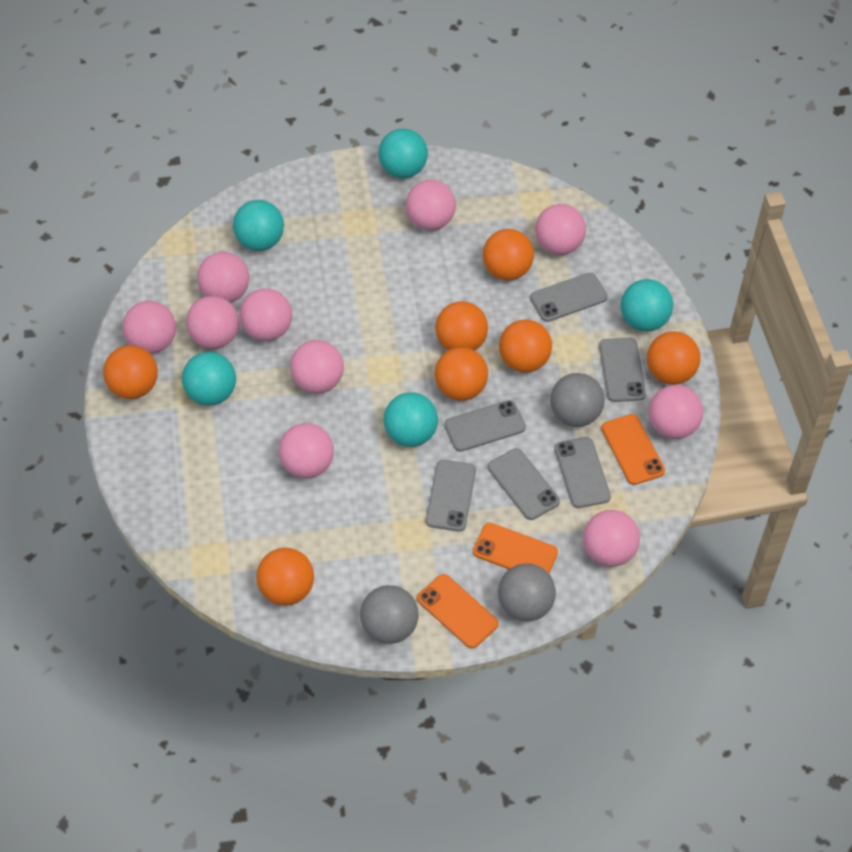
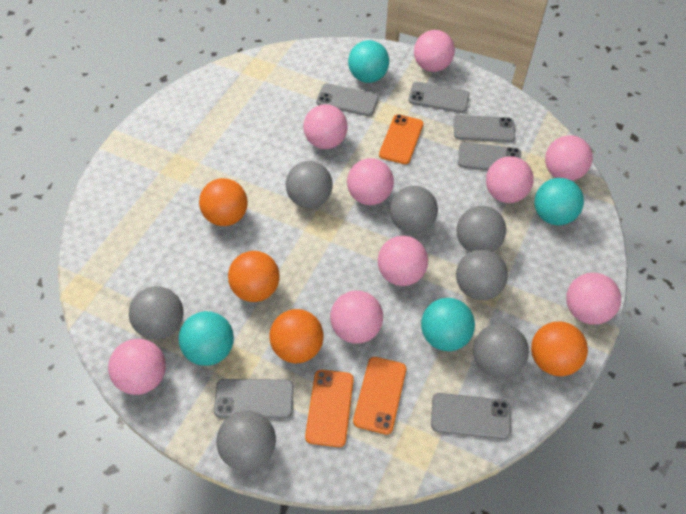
grey ball: 3 -> 7
orange ball: 7 -> 4
pink ball: 10 -> 9
turquoise ball: 5 -> 4

